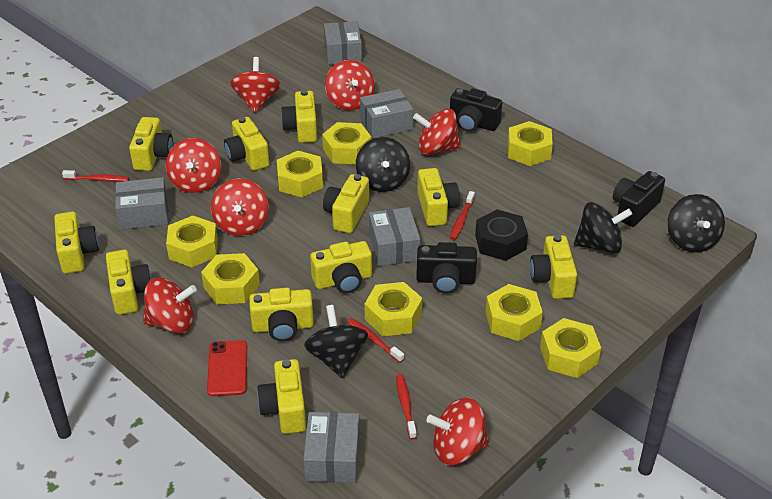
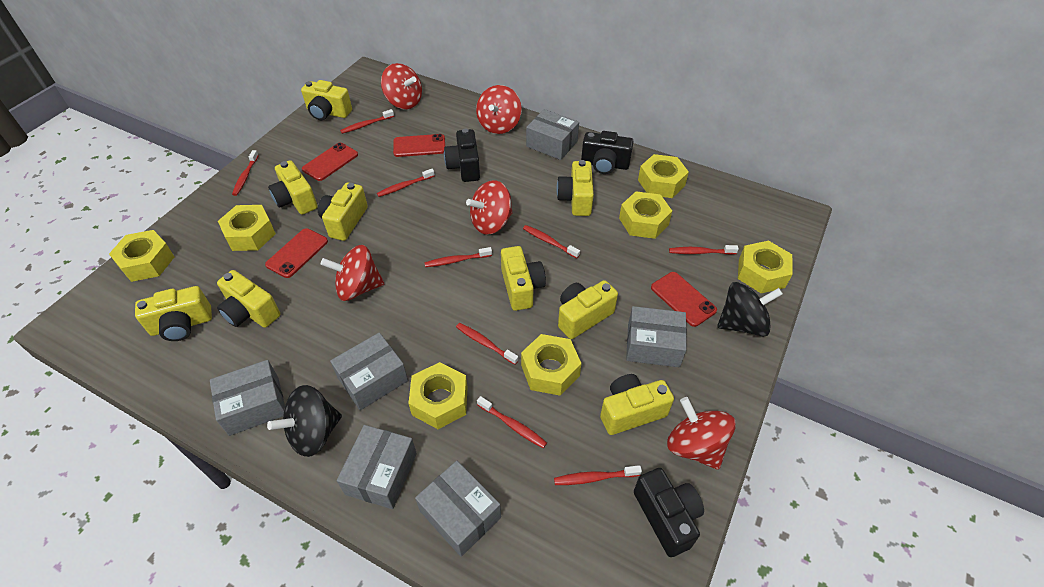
black nut: 1 -> 0
black spinning top: 4 -> 2
grey box: 5 -> 6
red phone: 1 -> 4
red spinning top: 7 -> 5
red toothbrush: 4 -> 9
yellow camera: 11 -> 9
yellow nut: 8 -> 7

